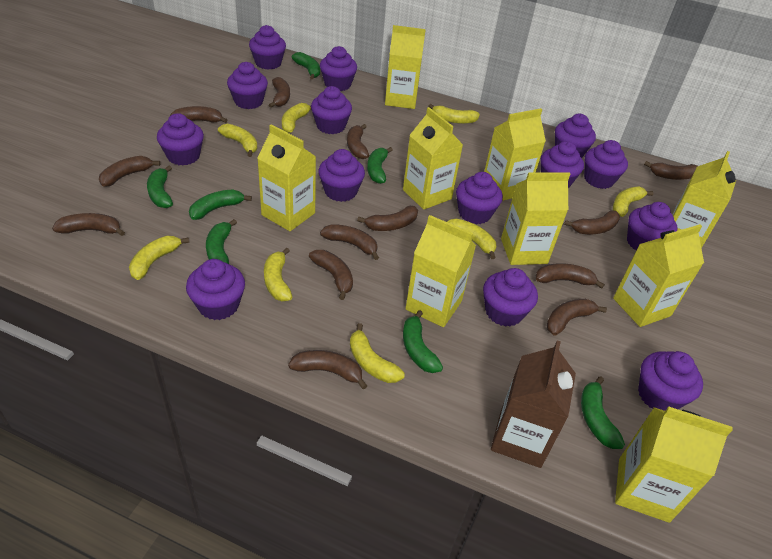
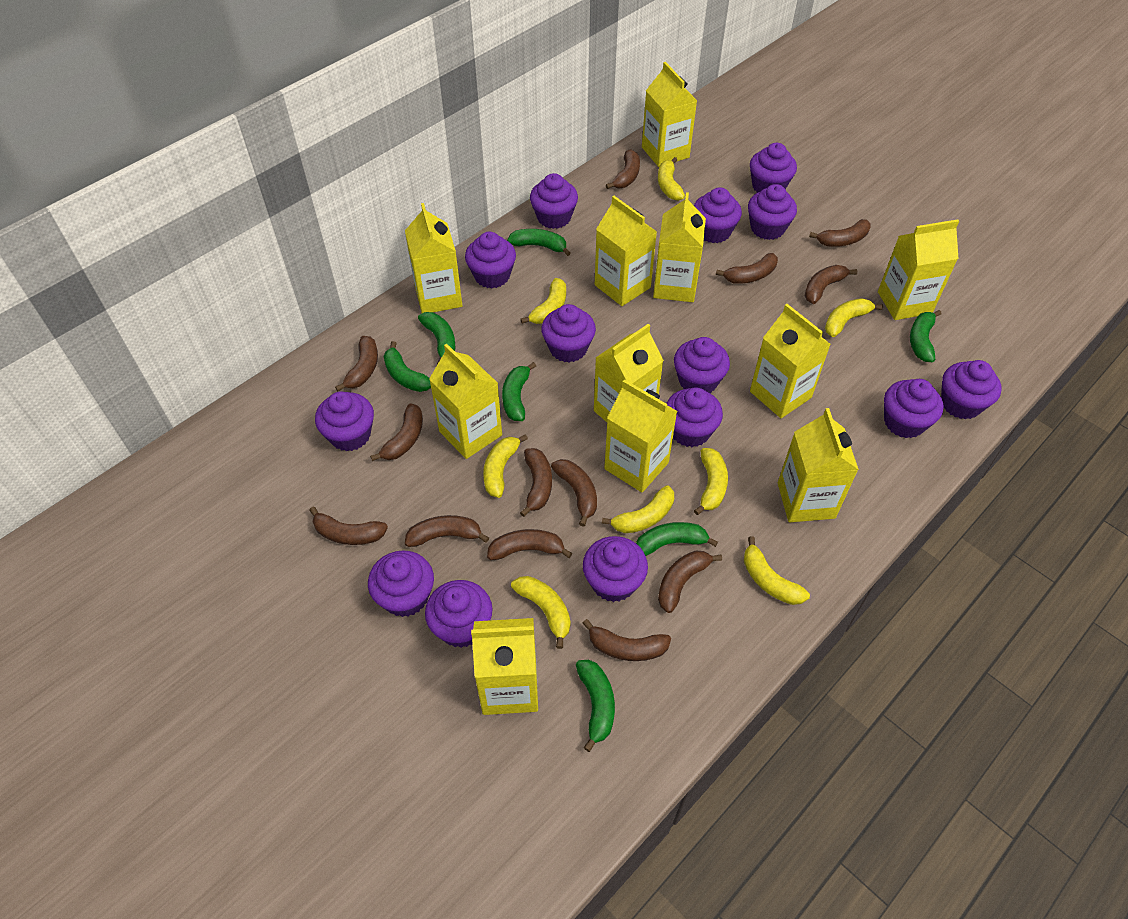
brown carton: 1 -> 0
yellow carton: 9 -> 11

